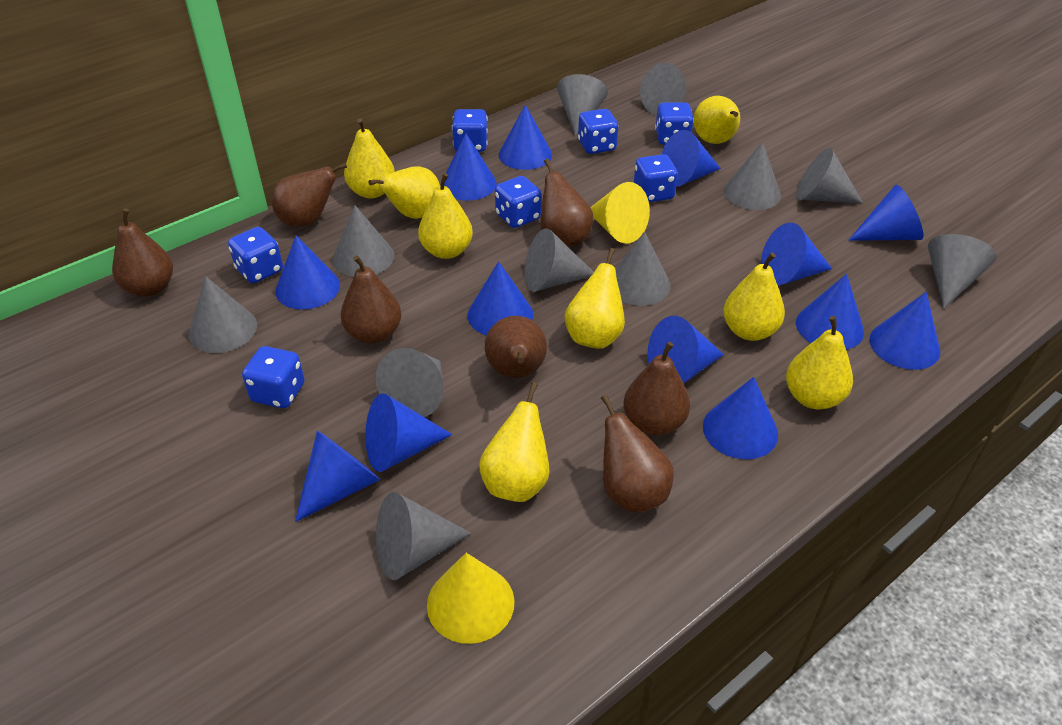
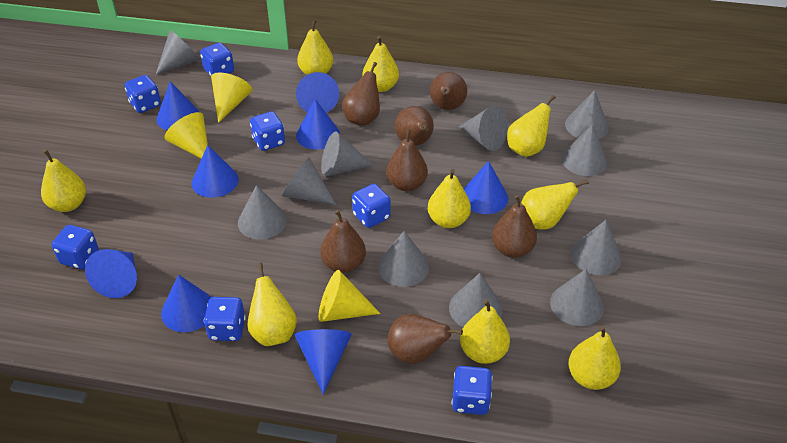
blue cone: 13 -> 8
yellow cone: 2 -> 3
yellow pear: 8 -> 9

